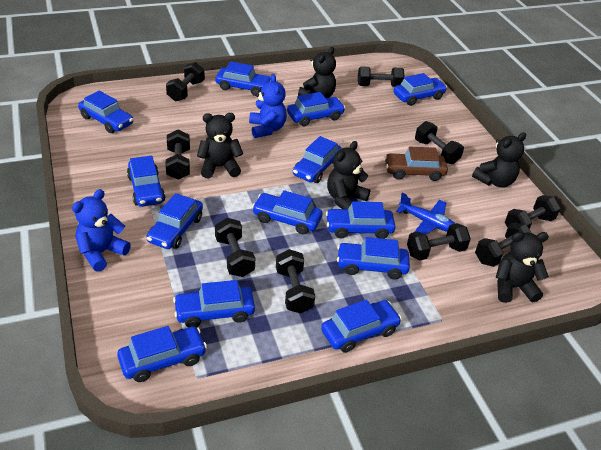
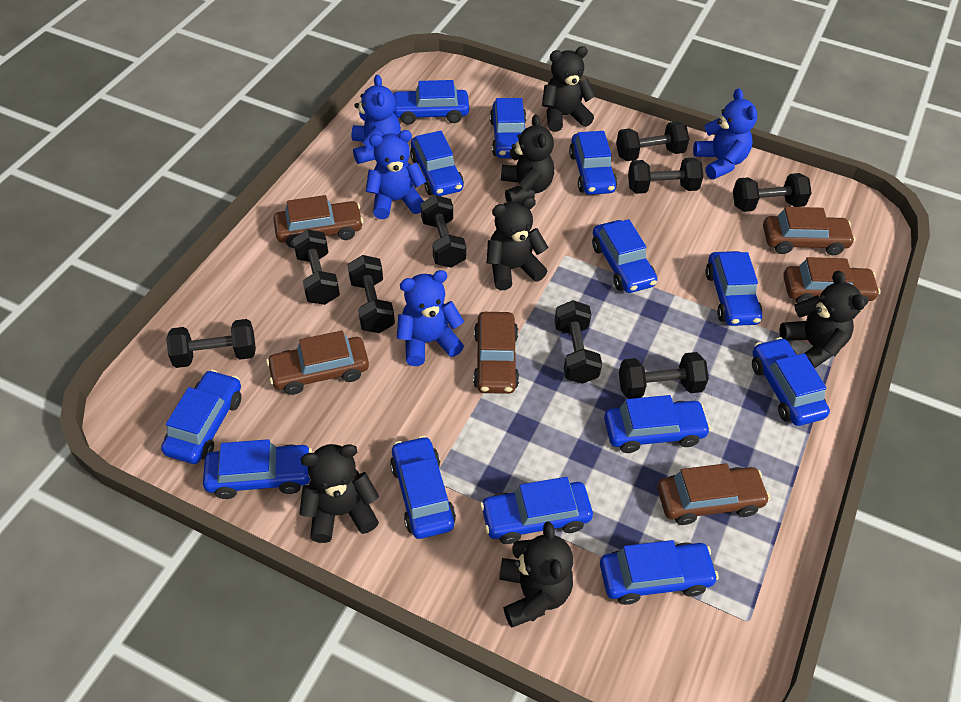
black teddy bear: 5 -> 6
blue plane: 1 -> 0
blue teddy bear: 2 -> 4
brown car: 1 -> 6

